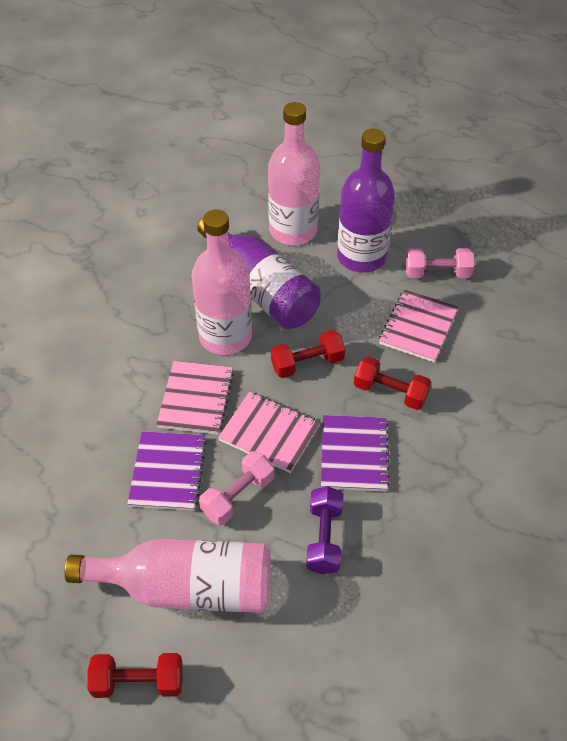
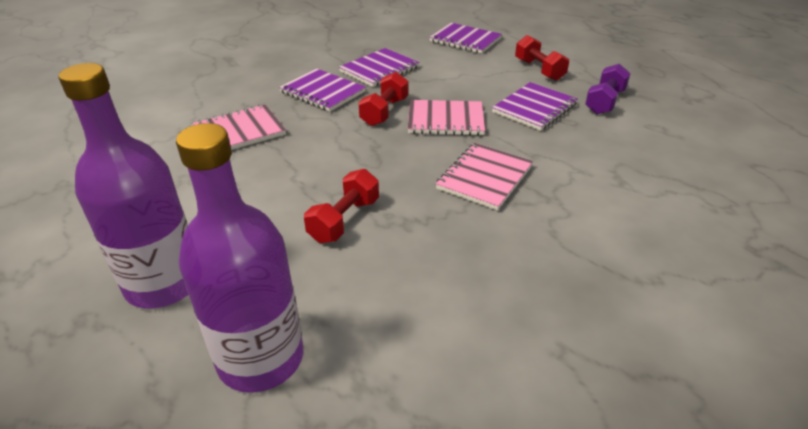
pink bottle: 3 -> 0
pink dumbbell: 2 -> 0
purple notebook: 2 -> 4

